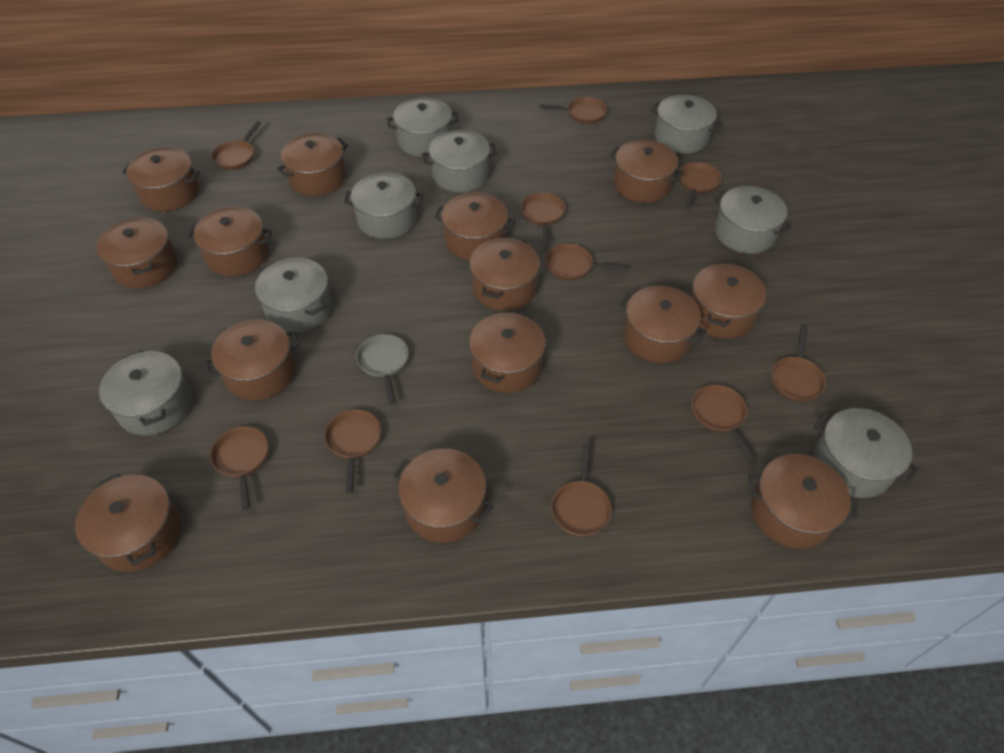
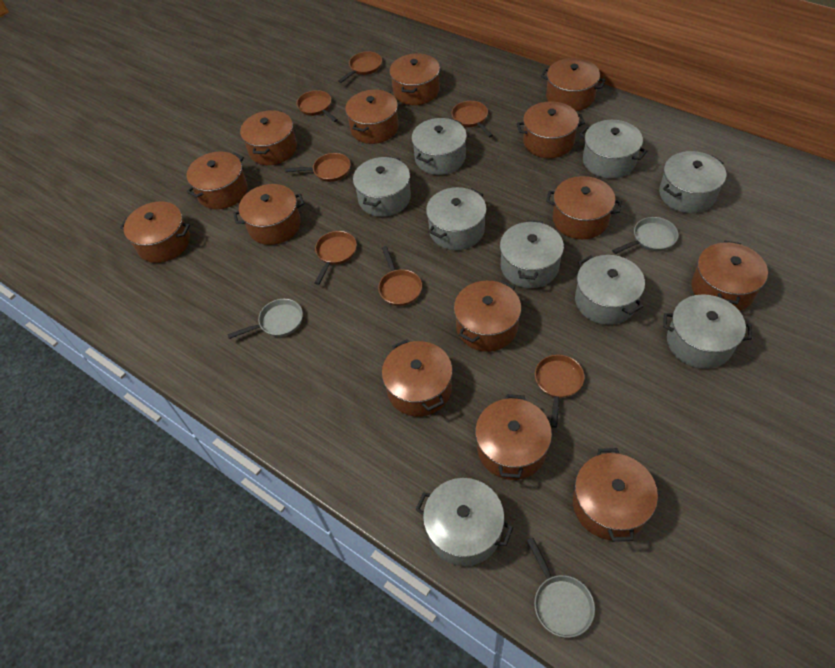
brown pan: 10 -> 7
grey pan: 1 -> 3
grey pot: 8 -> 9

